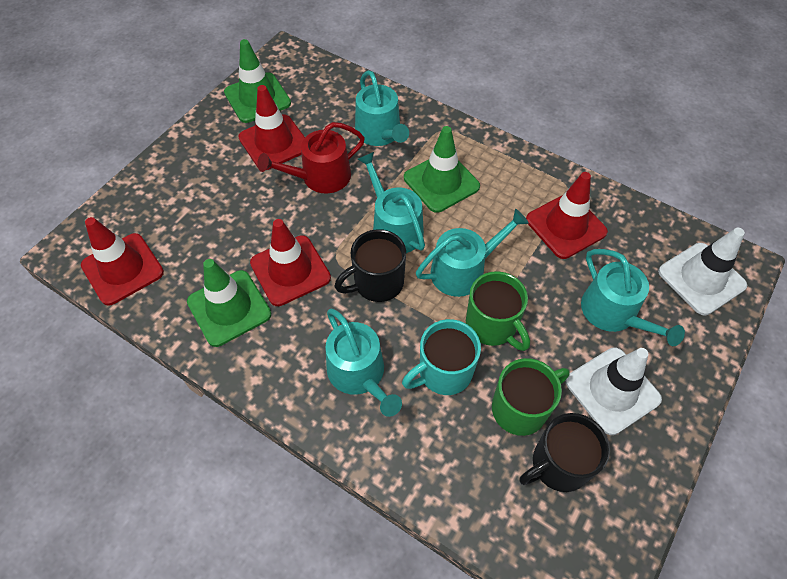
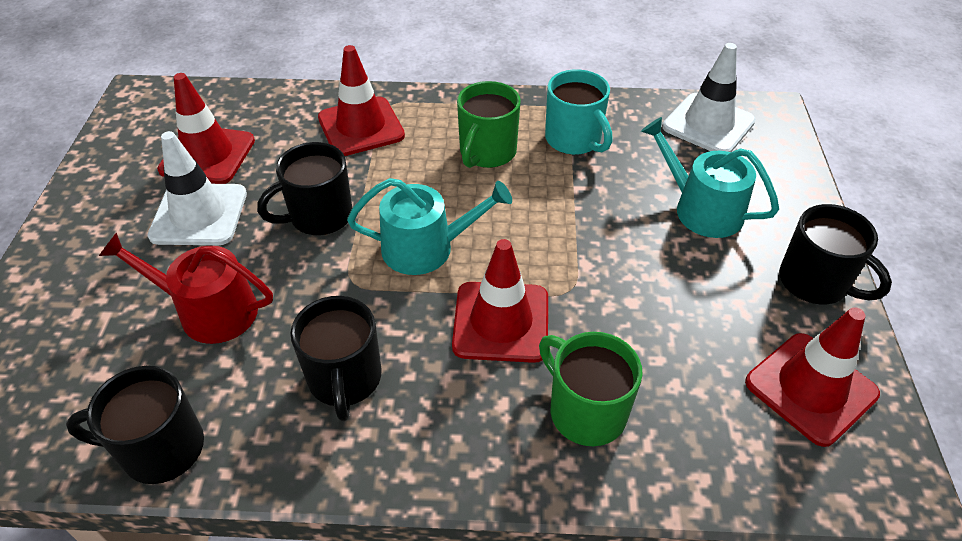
black mug: 2 -> 4
green traffic cone: 3 -> 0
turquoise watering can: 5 -> 2

